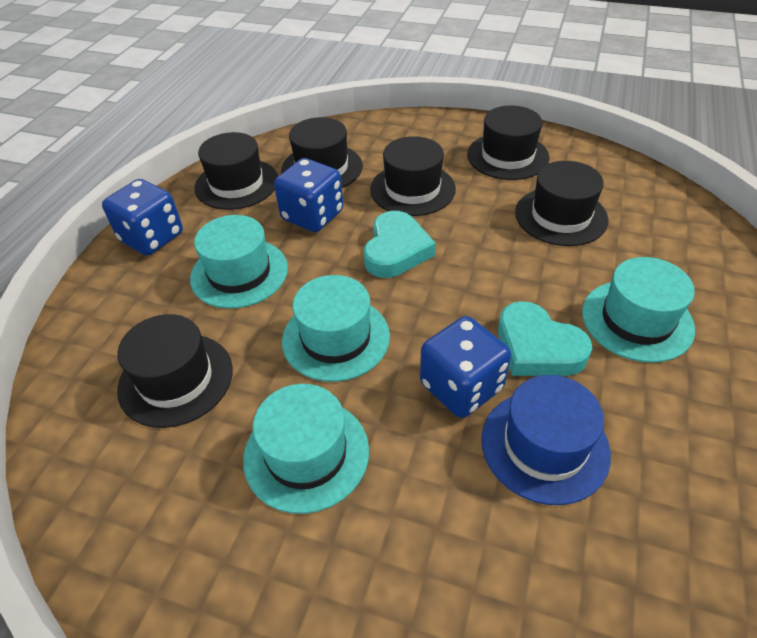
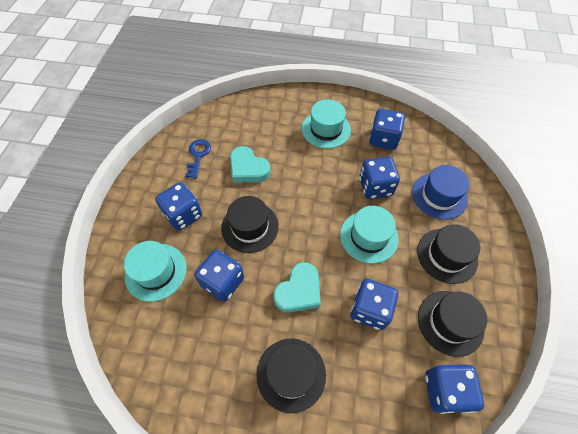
black hat: 6 -> 4
blue dice: 3 -> 6
blue key: 0 -> 1
turquoise hat: 4 -> 3

